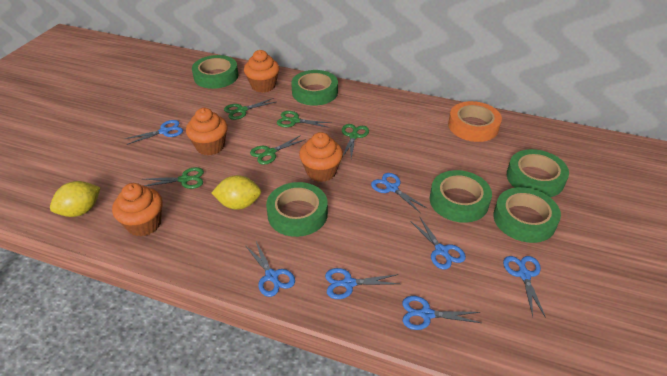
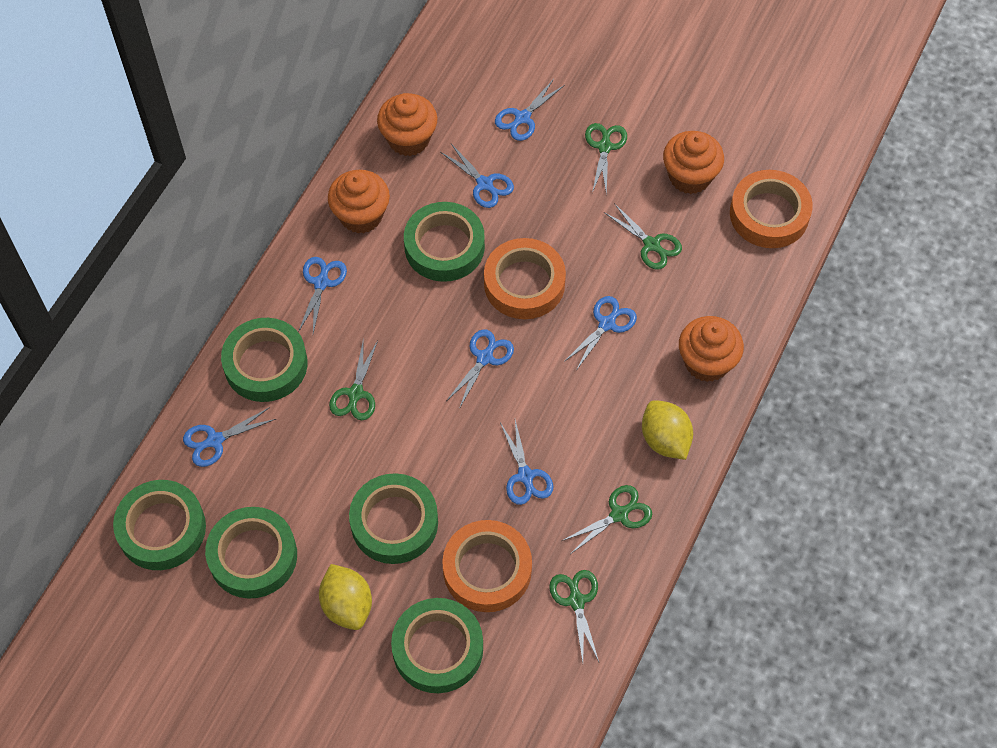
orange tape: 1 -> 3

